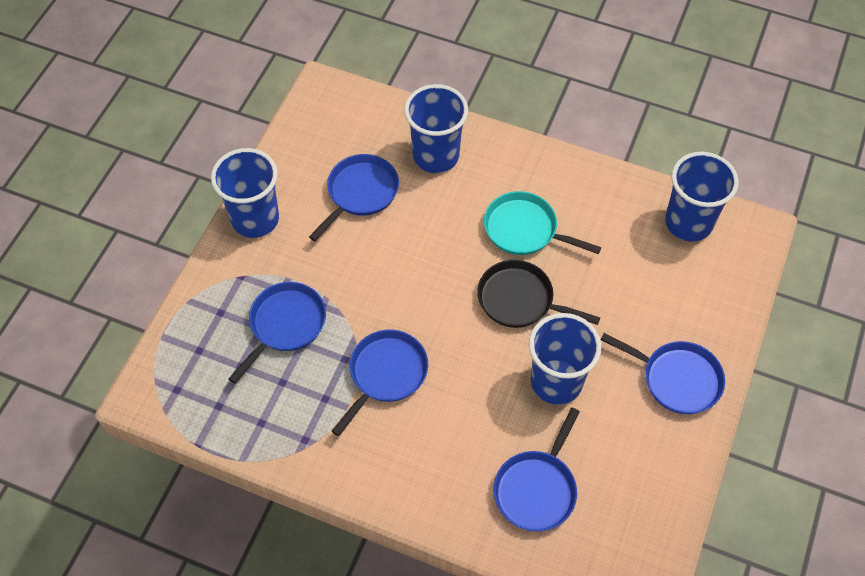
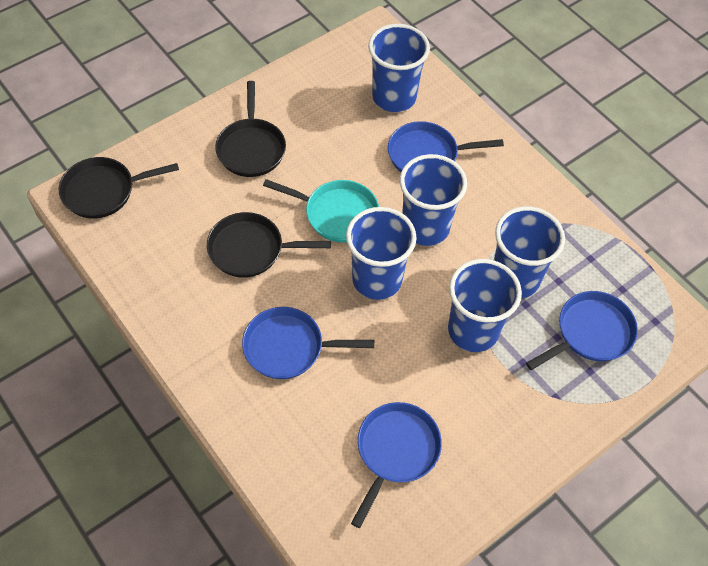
black pan: 1 -> 3
blue cup: 4 -> 5
blue pan: 5 -> 4

